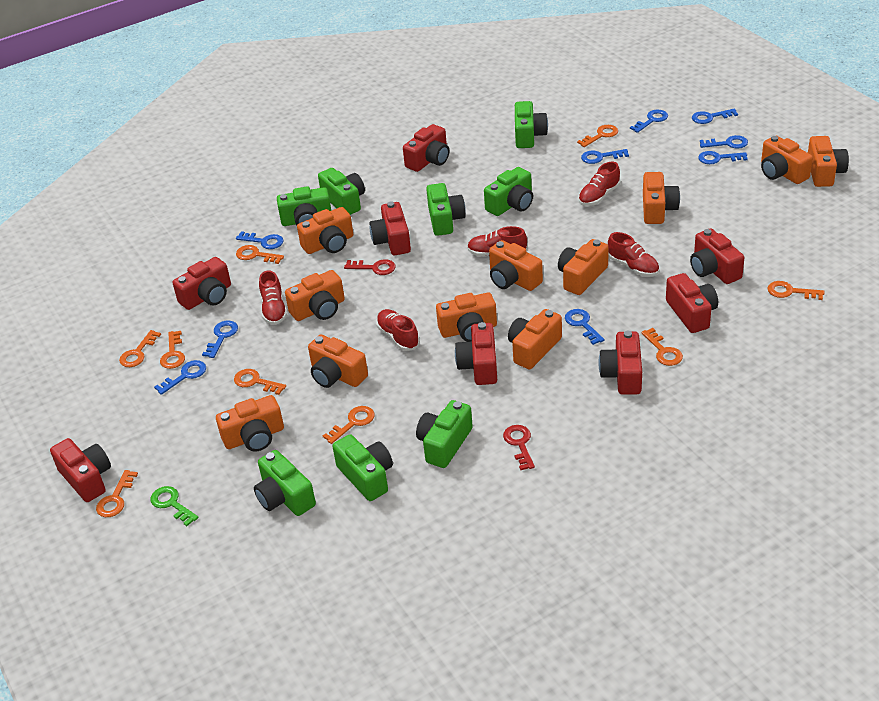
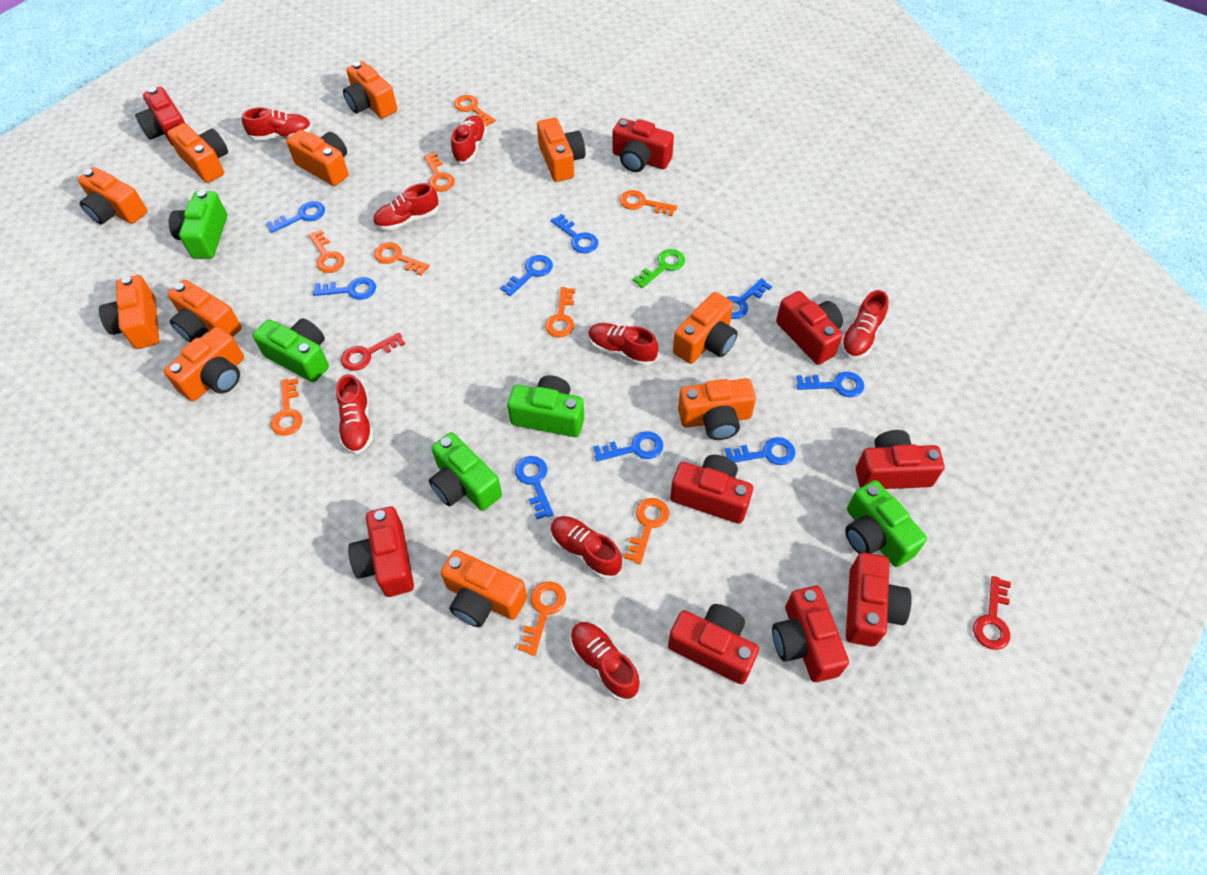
green camera: 8 -> 5
red camera: 8 -> 9
red shoe: 5 -> 8

